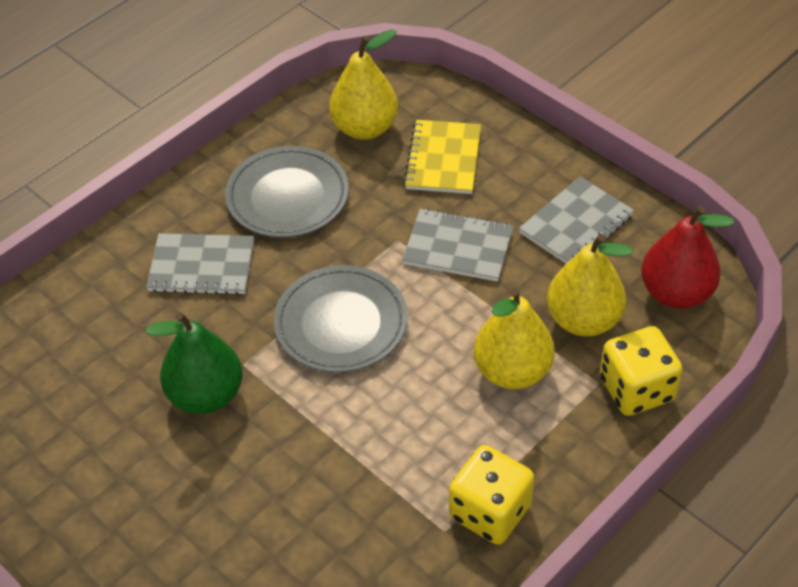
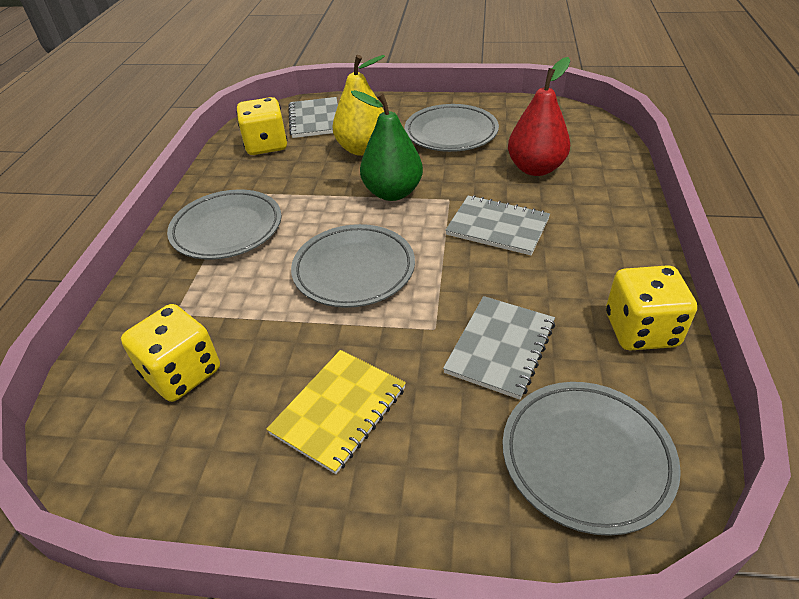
grey plate: 2 -> 4
yellow dice: 2 -> 3
yellow pear: 3 -> 1

